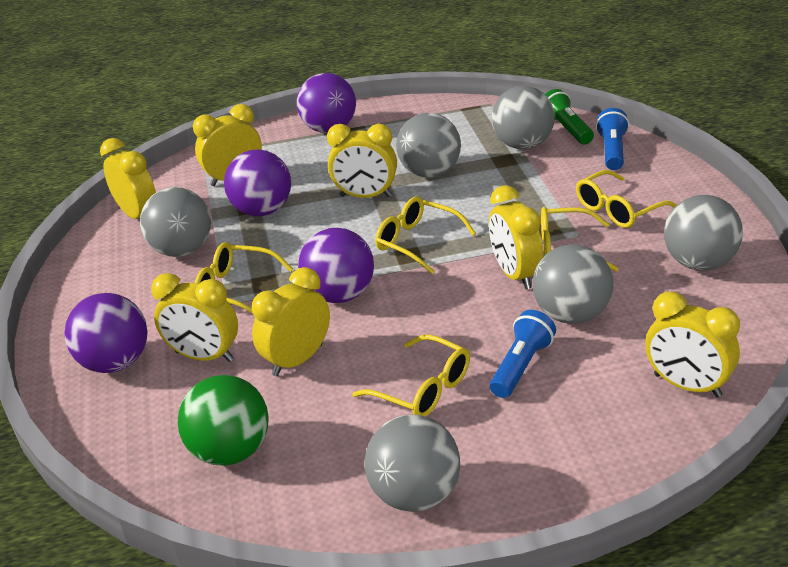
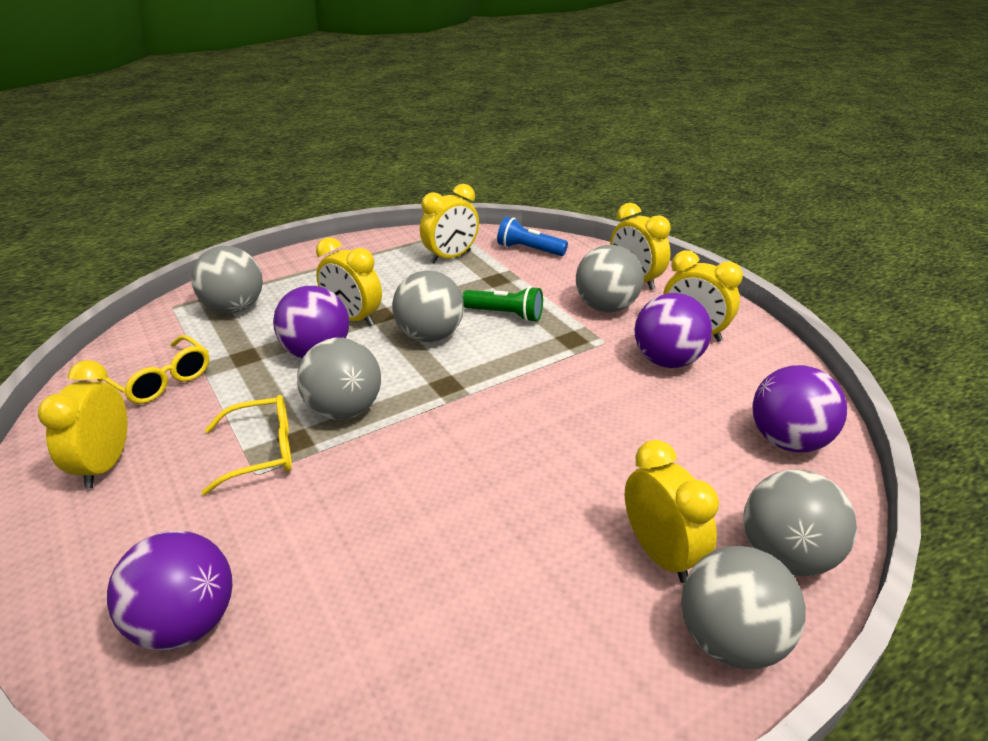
blue flashlight: 2 -> 1
green ball: 1 -> 0
yellow clock: 7 -> 6
yellow glasses: 5 -> 2

